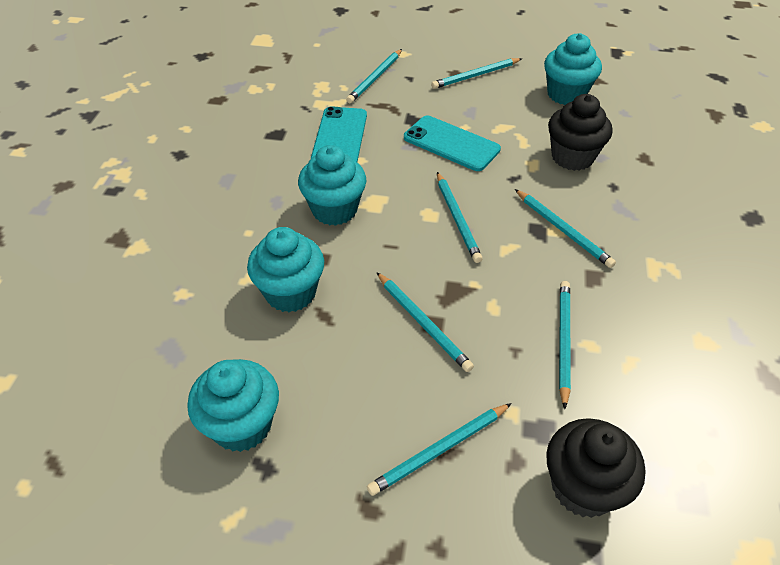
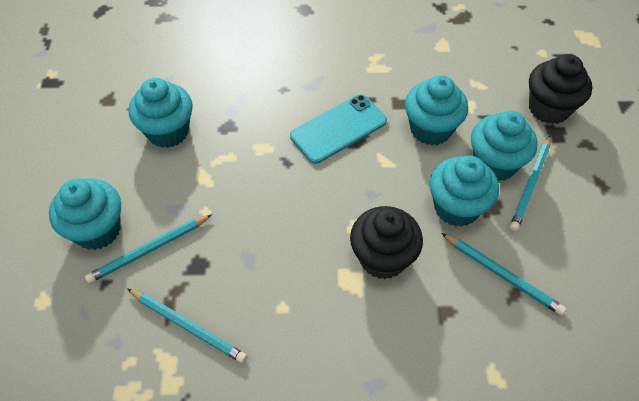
turquoise cupcake: 4 -> 5
turquoise pencil: 7 -> 4
turquoise phone: 2 -> 1

